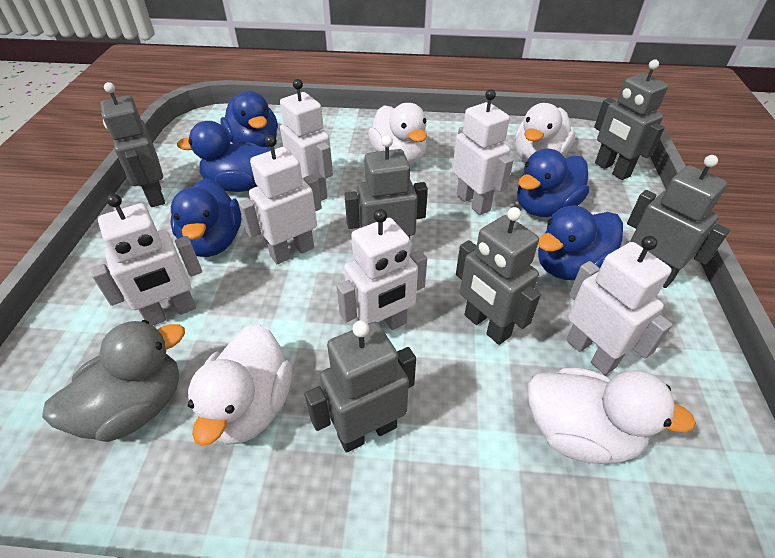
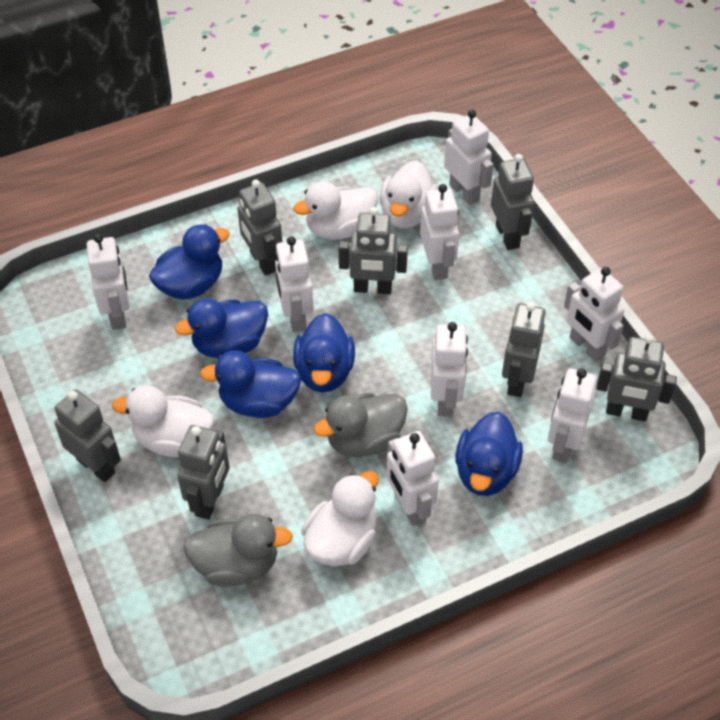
grey duck: 1 -> 2
grey robot: 6 -> 7
white robot: 6 -> 8

